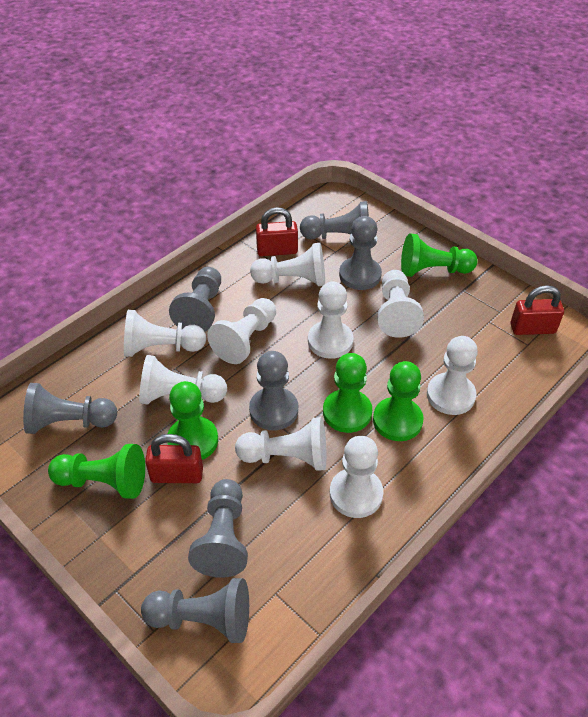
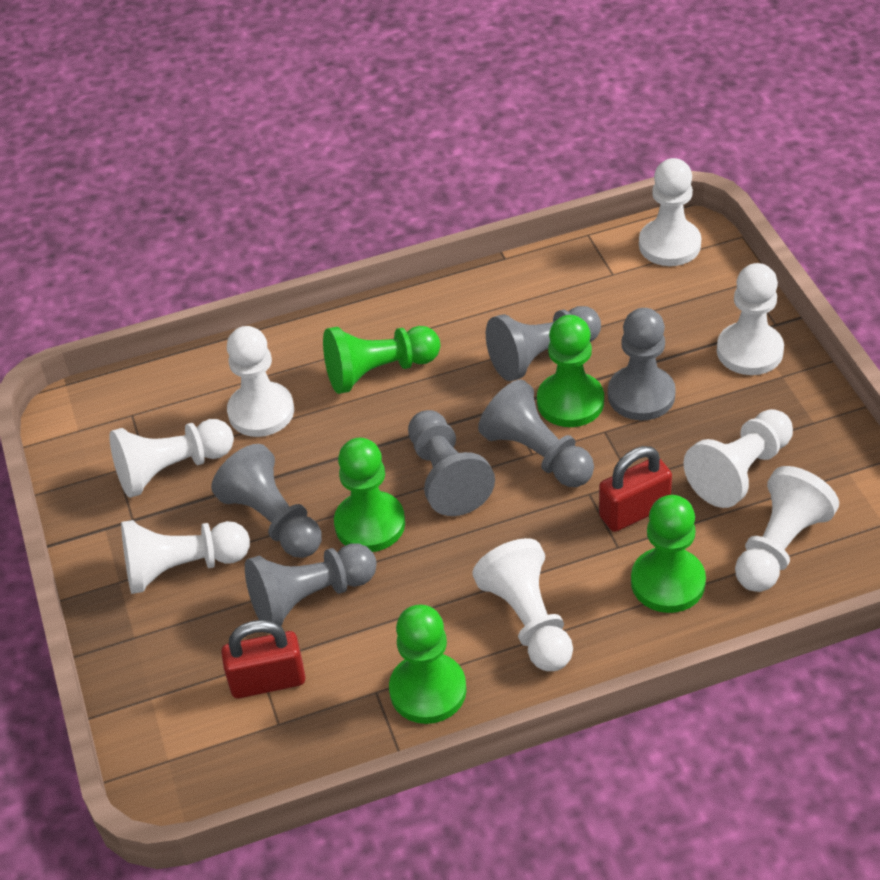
grey pawn: 7 -> 6
red padlock: 3 -> 2
white pawn: 9 -> 8

